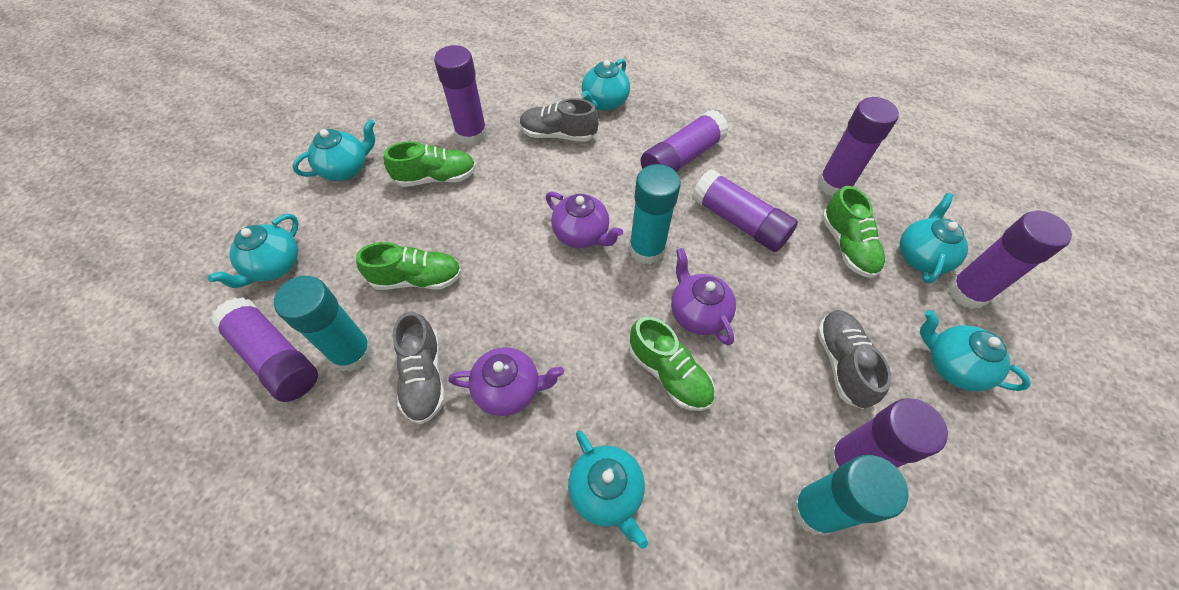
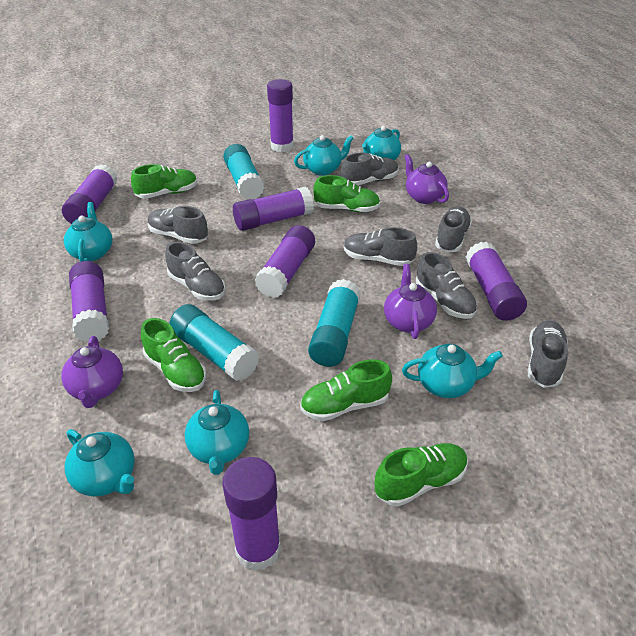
green shoe: 4 -> 5
grey shoe: 3 -> 7

